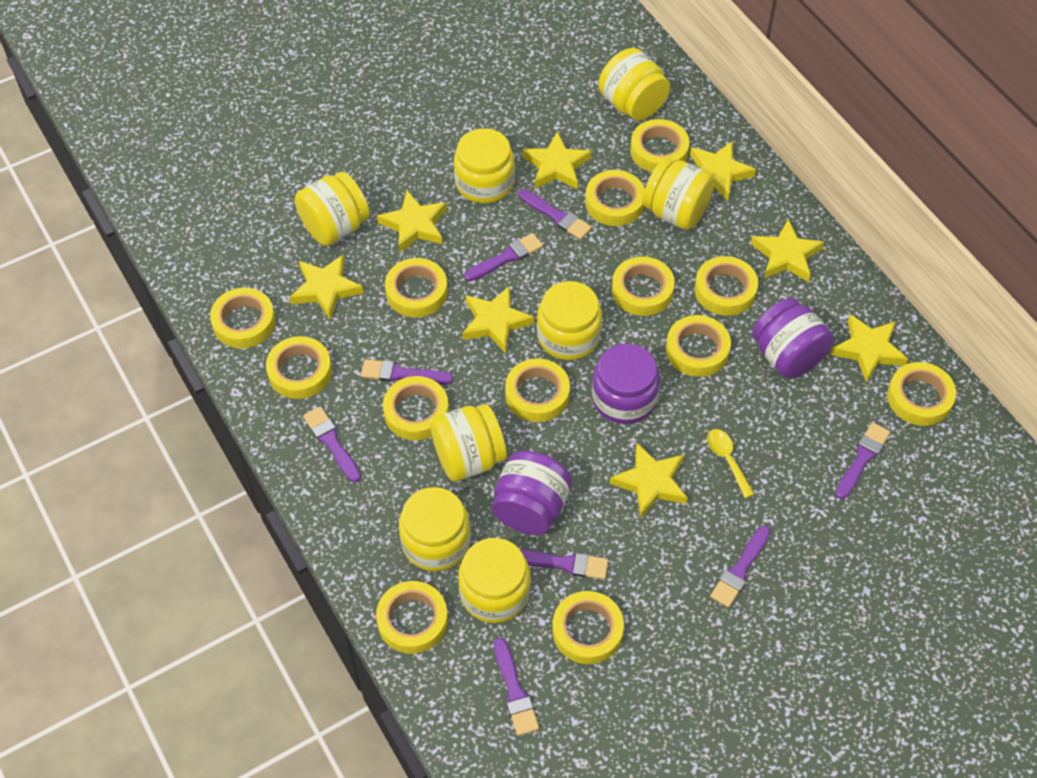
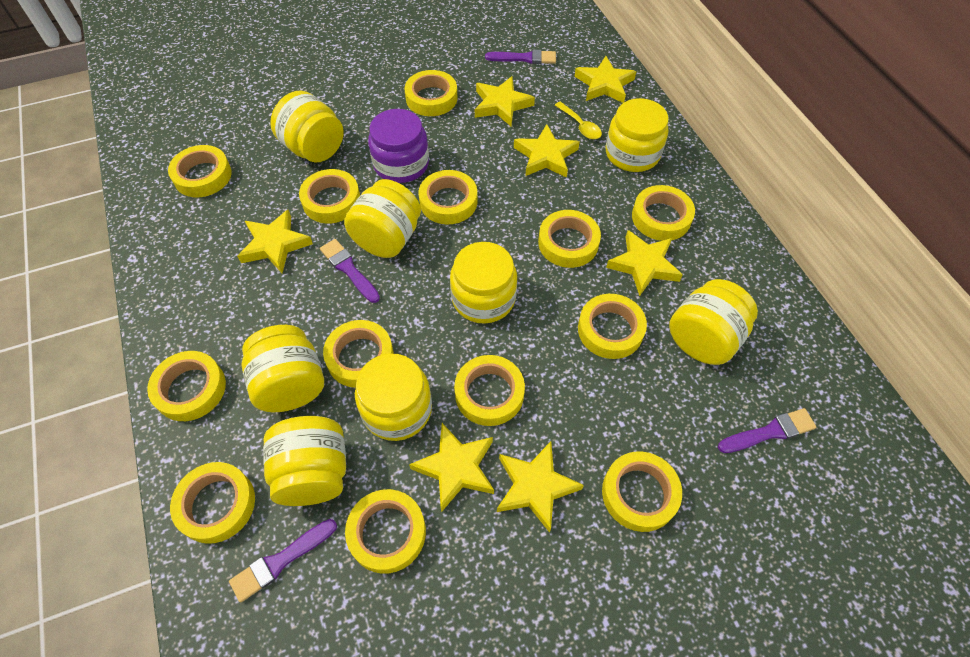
purple brush: 8 -> 4
purple jar: 3 -> 1
yellow star: 8 -> 7

